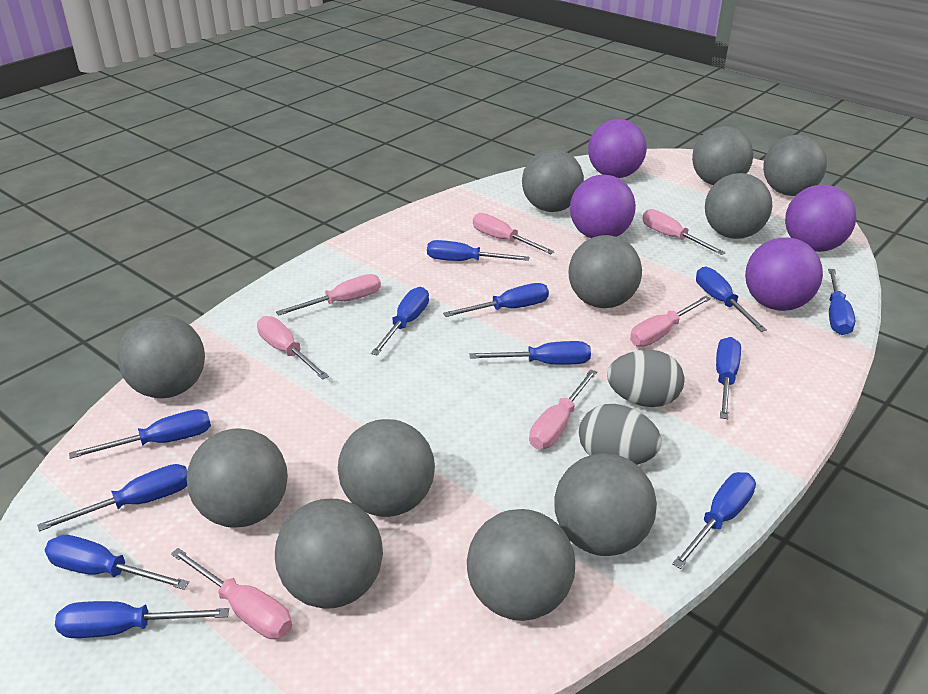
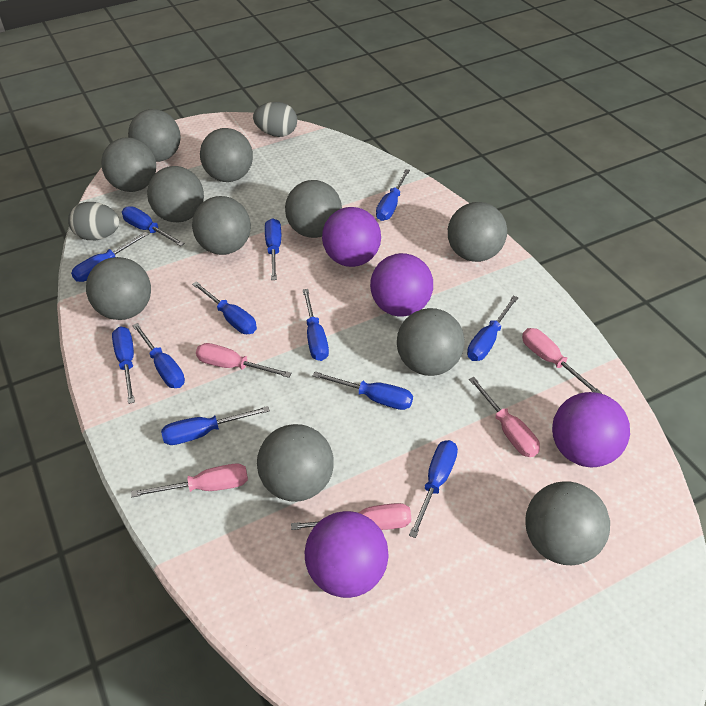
pink screwdriver: 7 -> 5

